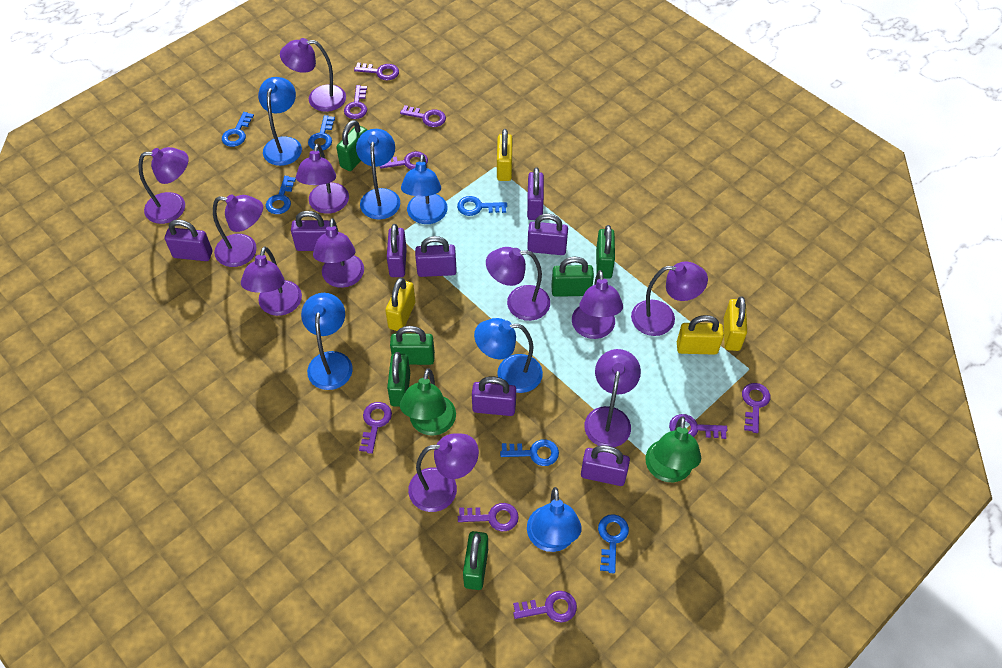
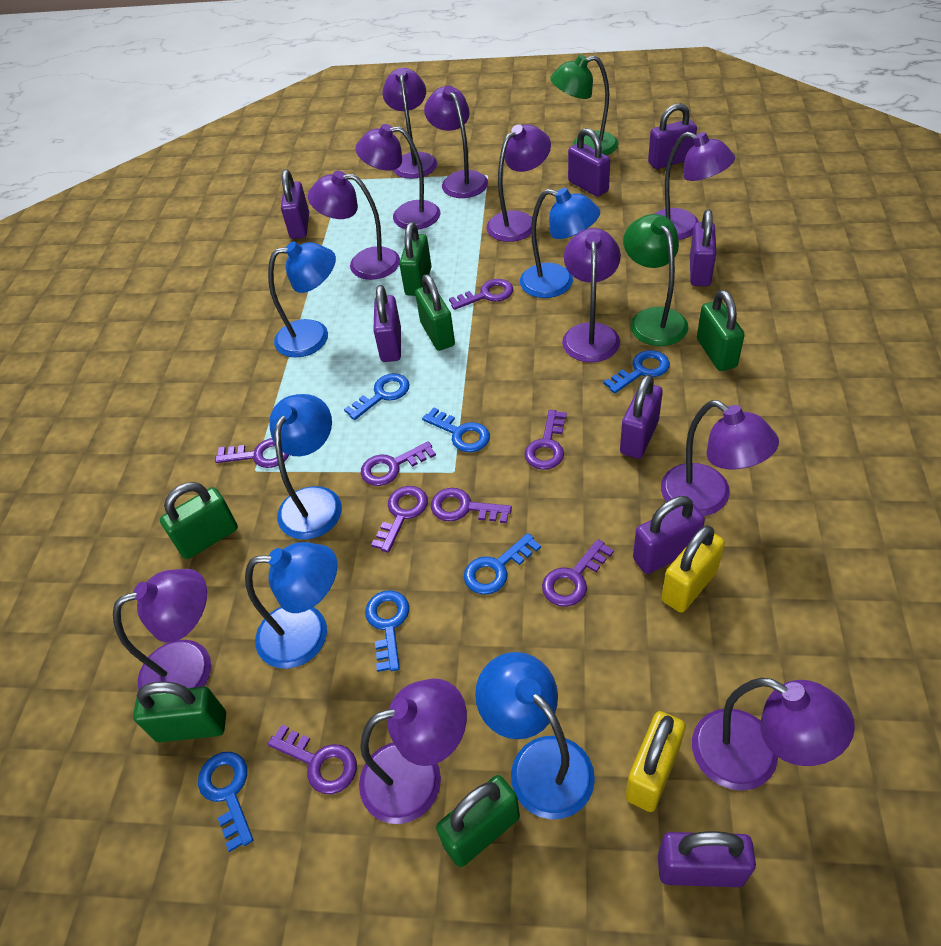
blue lamp: 6 -> 5
purple key: 9 -> 8
yellow padlock: 4 -> 2

